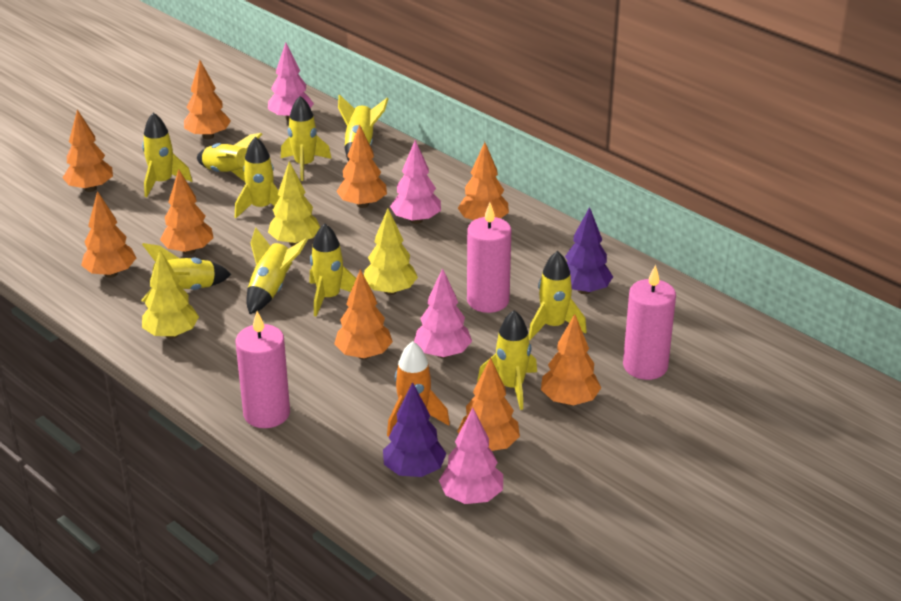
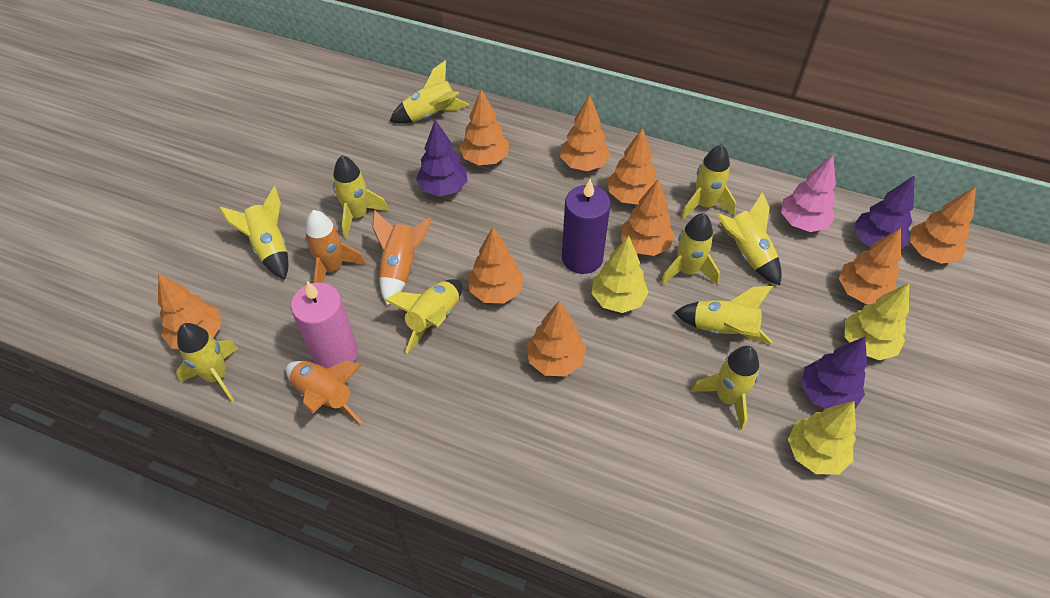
orange rocket: 1 -> 3
pink candle: 3 -> 1
pink tree: 4 -> 1
purple candle: 0 -> 1
purple tree: 2 -> 3

